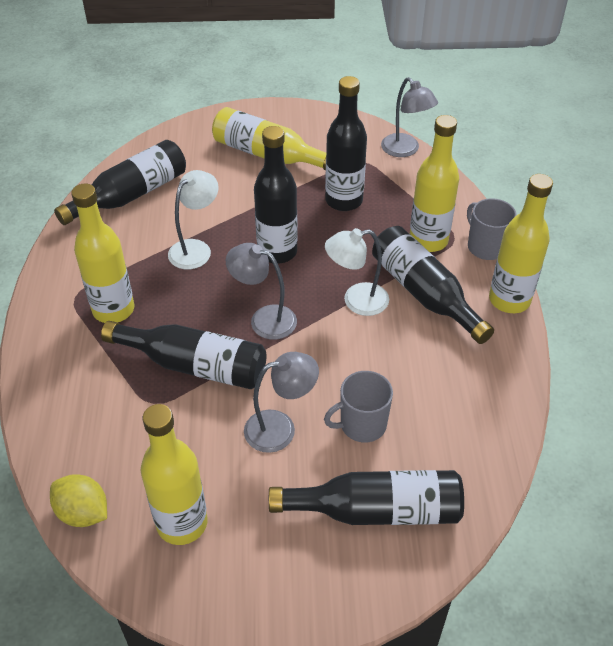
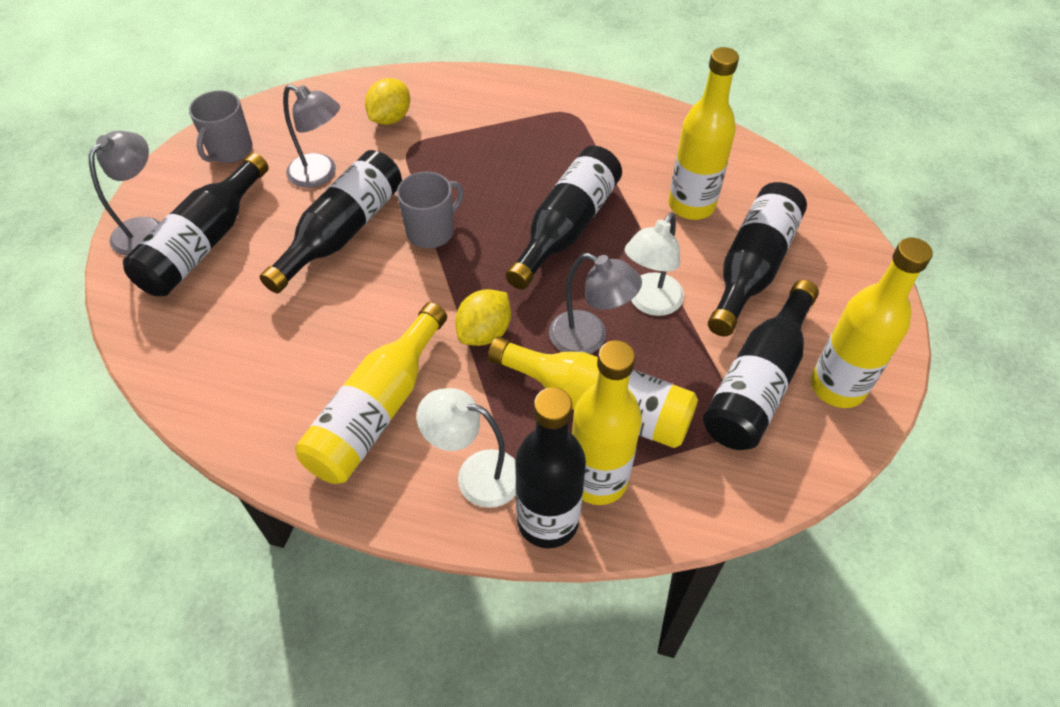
yellow lemon: 1 -> 2

